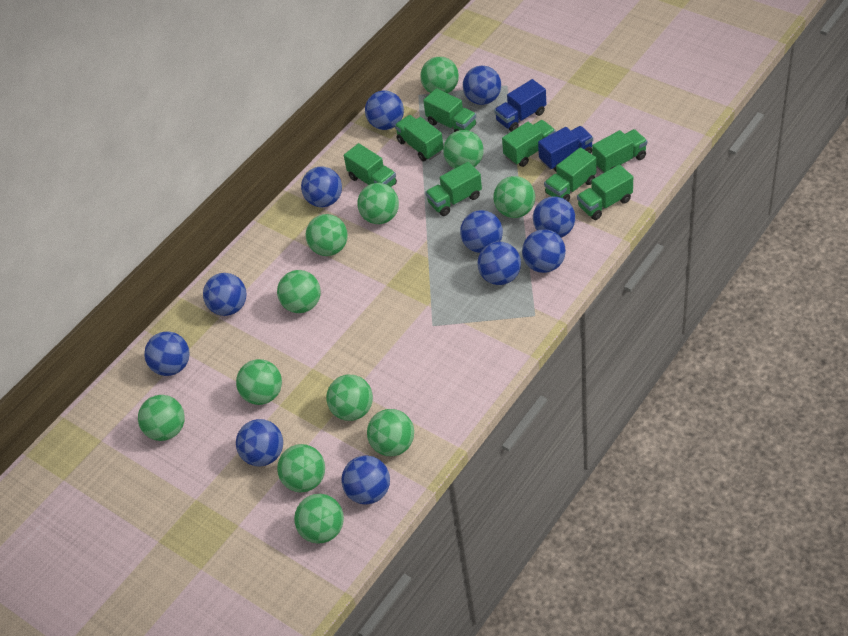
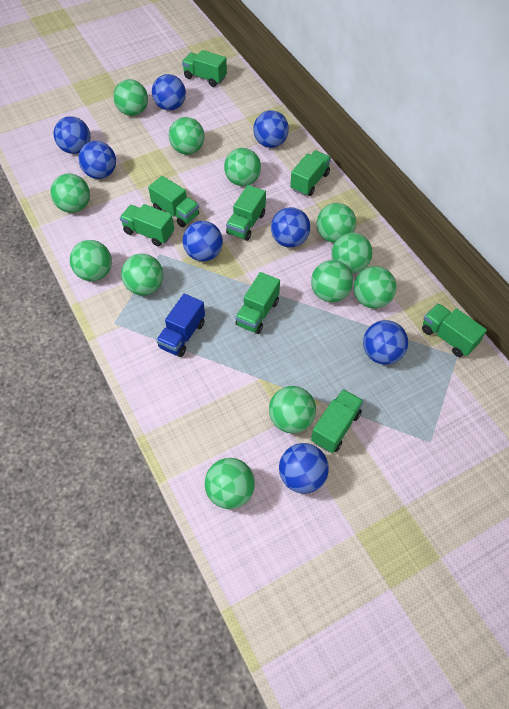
blue ball: 11 -> 8
blue truck: 2 -> 1

